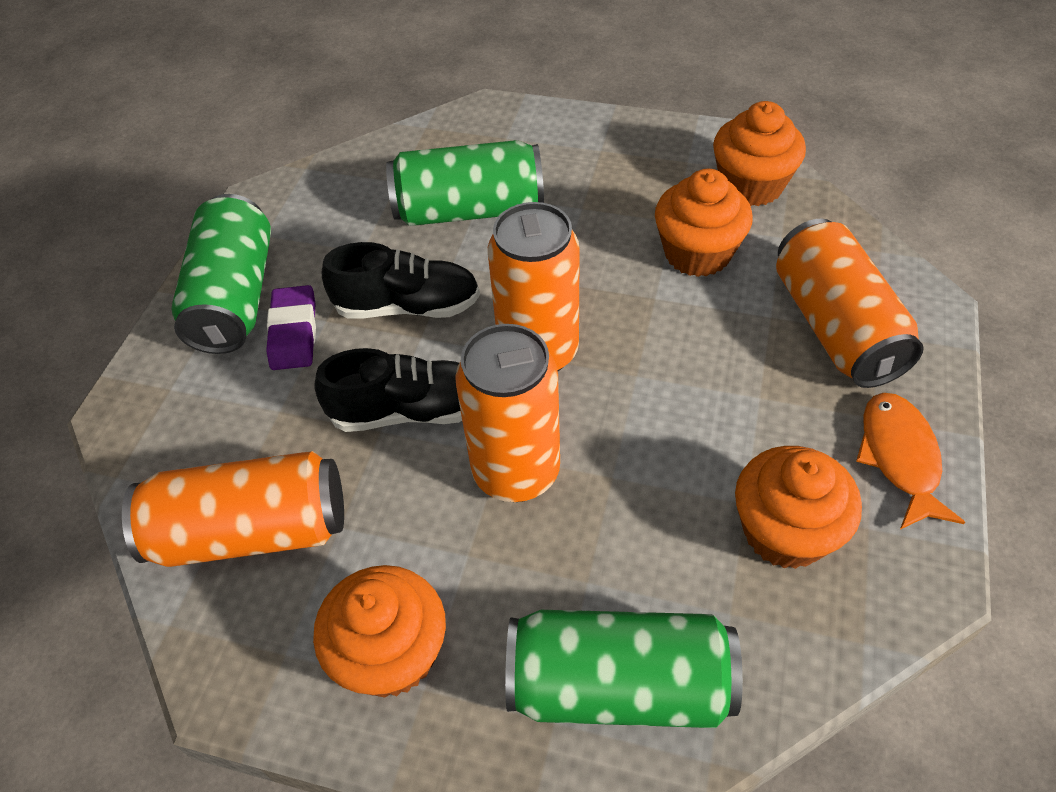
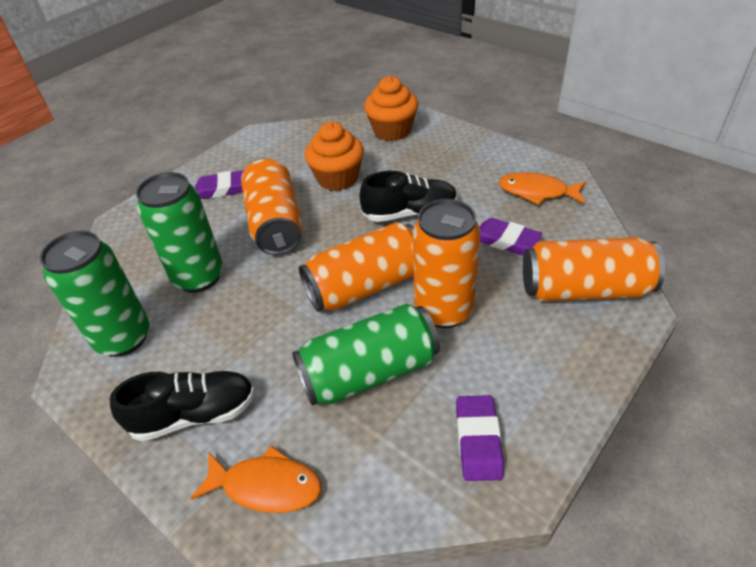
orange cupcake: 4 -> 2
orange fish: 1 -> 2
purple eraser: 1 -> 3

